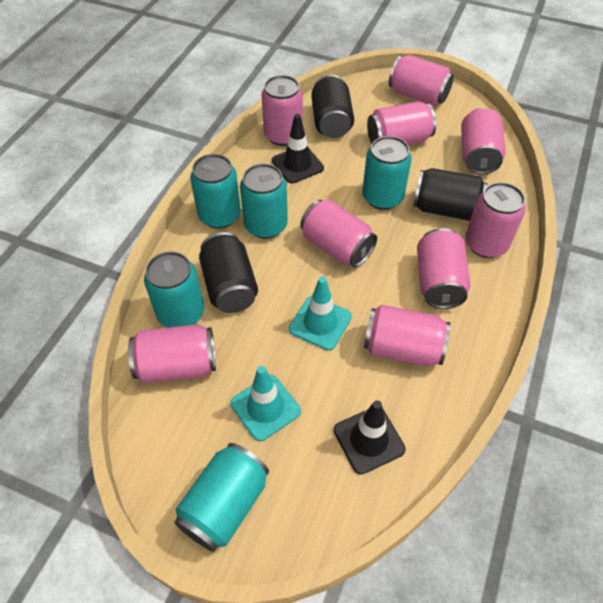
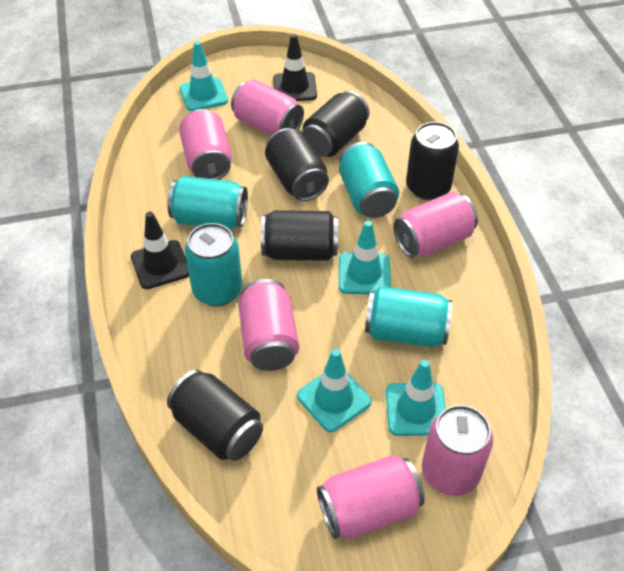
black can: 3 -> 5
pink can: 9 -> 6
turquoise can: 5 -> 4
turquoise traffic cone: 2 -> 4

